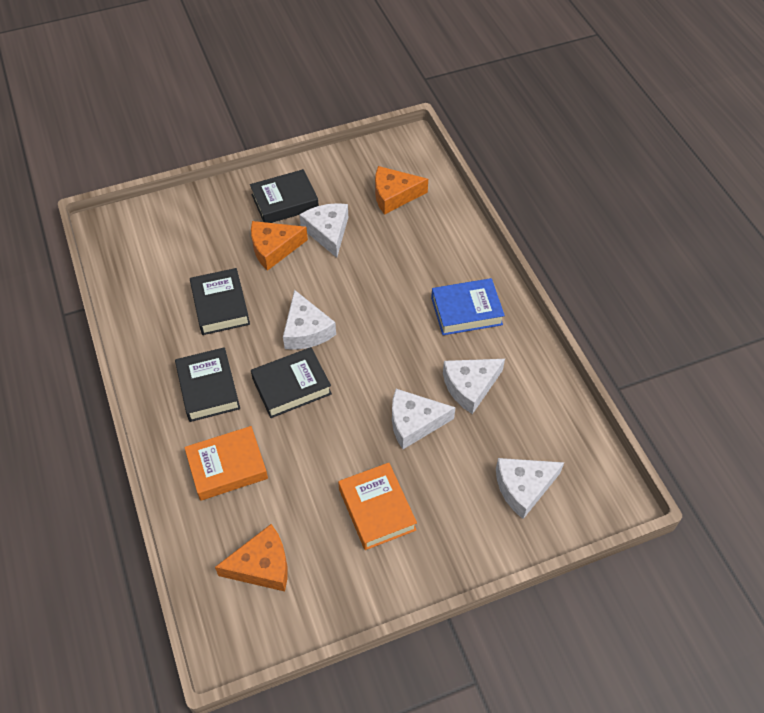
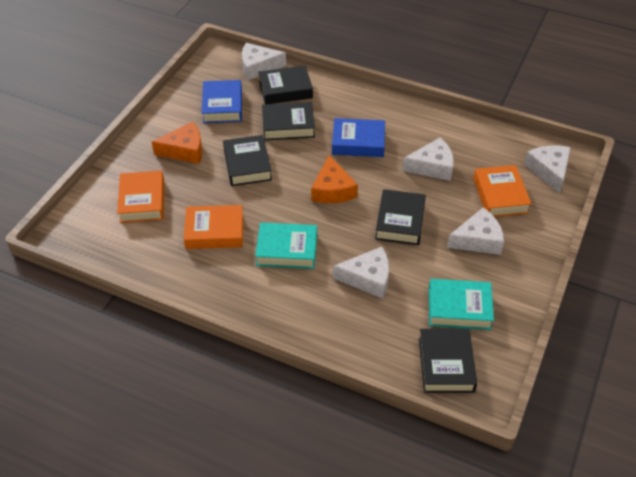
black book: 4 -> 5
blue book: 1 -> 2
orange book: 2 -> 3
orange cheese: 3 -> 2
turquoise book: 0 -> 2

